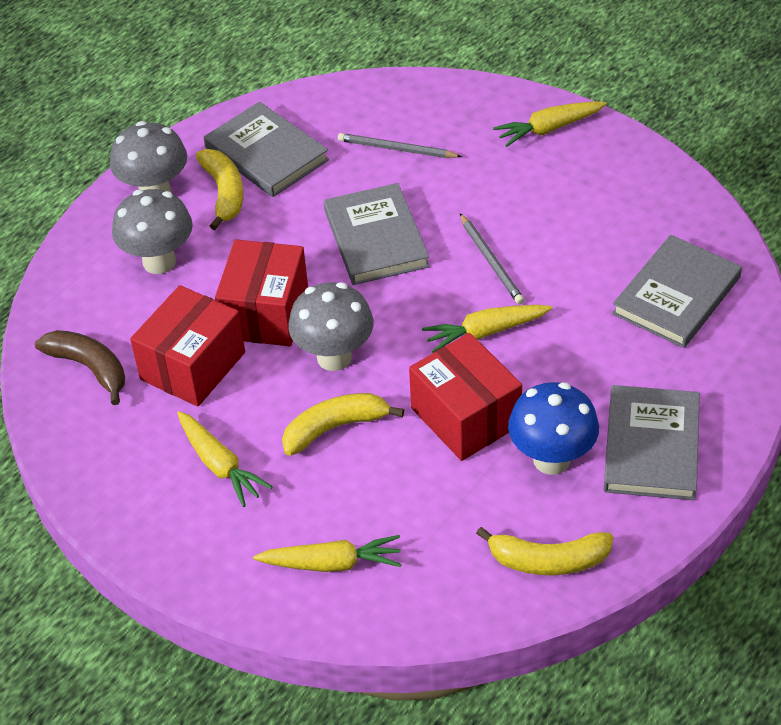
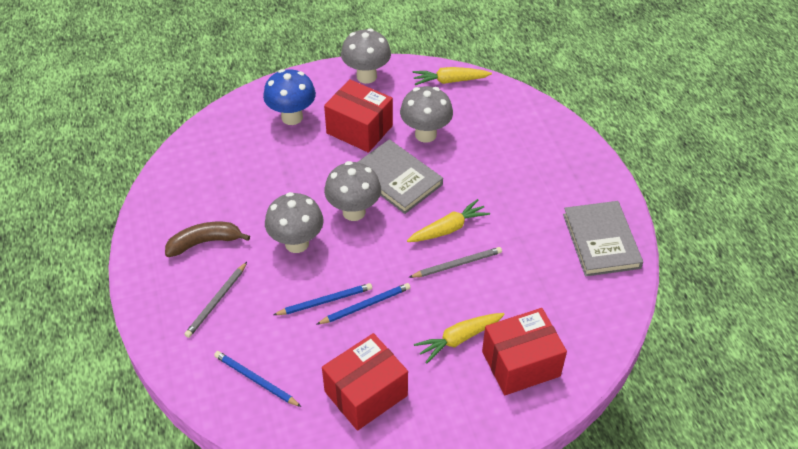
blue pencil: 0 -> 3
grey book: 4 -> 2
grey mushroom: 3 -> 4
yellow banana: 3 -> 0
yellow carrot: 4 -> 3

